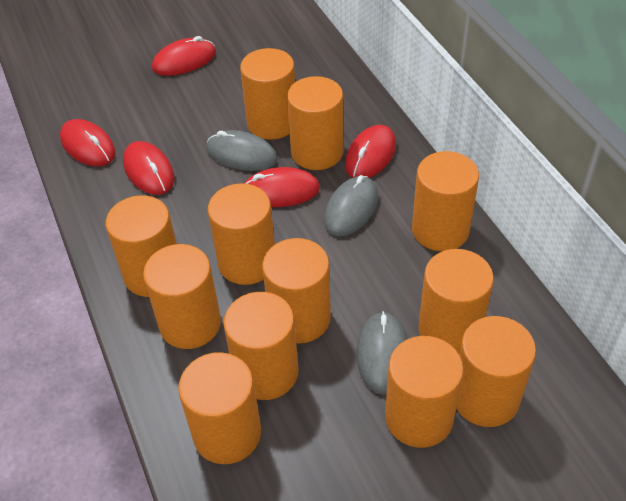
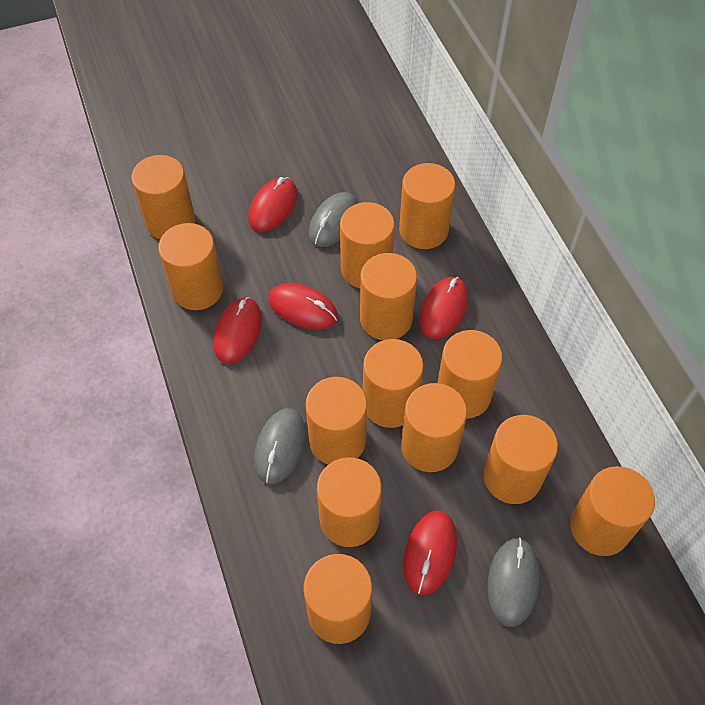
orange cylinder: 12 -> 13

